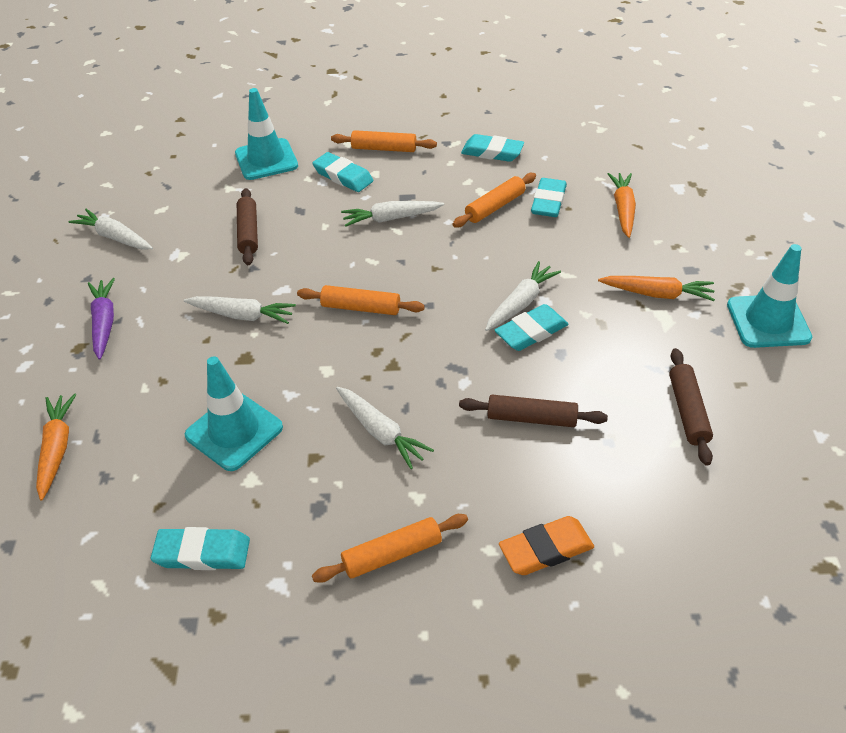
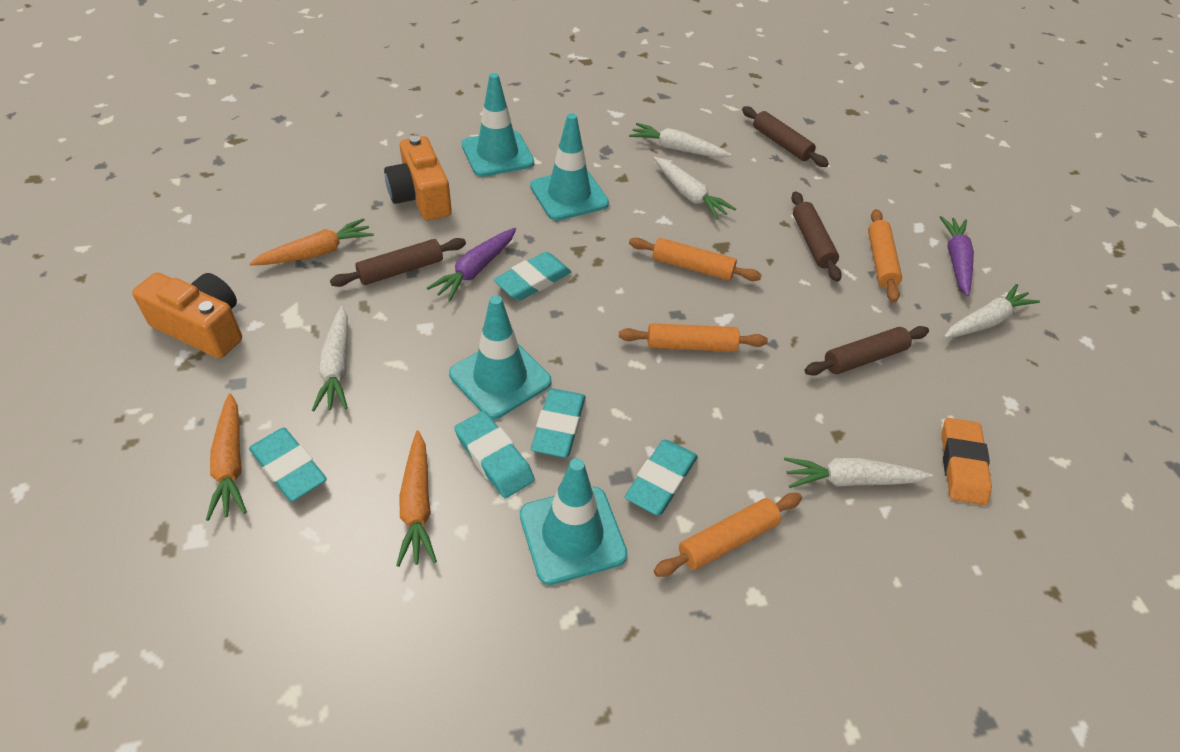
brown rolling pin: 3 -> 4
orange camera: 0 -> 2
purple carrot: 1 -> 2
turquoise traffic cone: 3 -> 4

